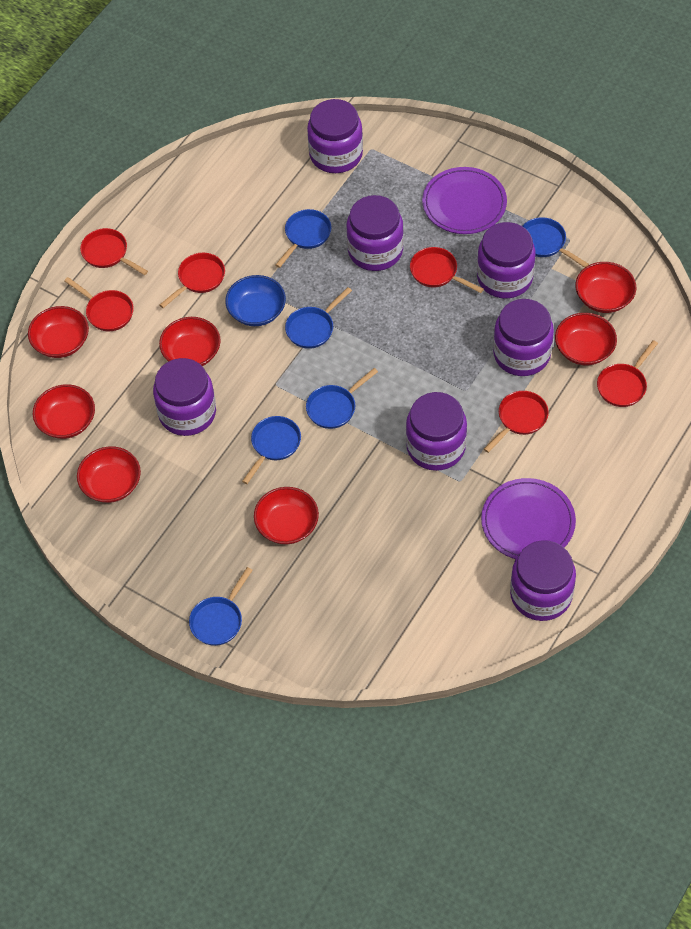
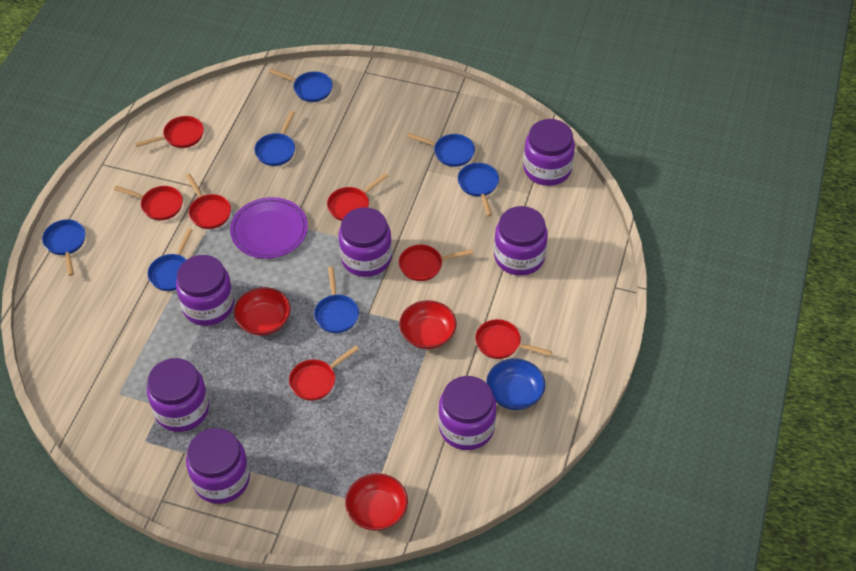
blue pan: 6 -> 7
purple plate: 2 -> 1
red bowl: 7 -> 3
red pan: 6 -> 7

